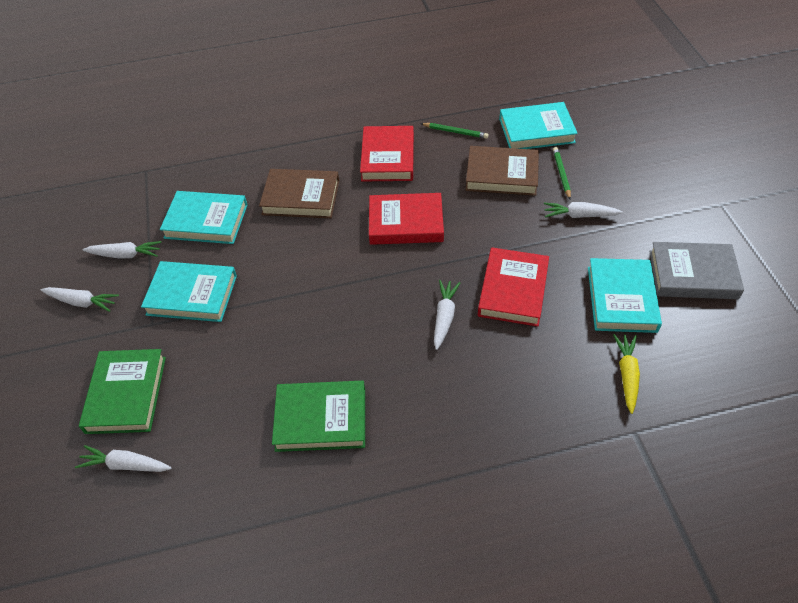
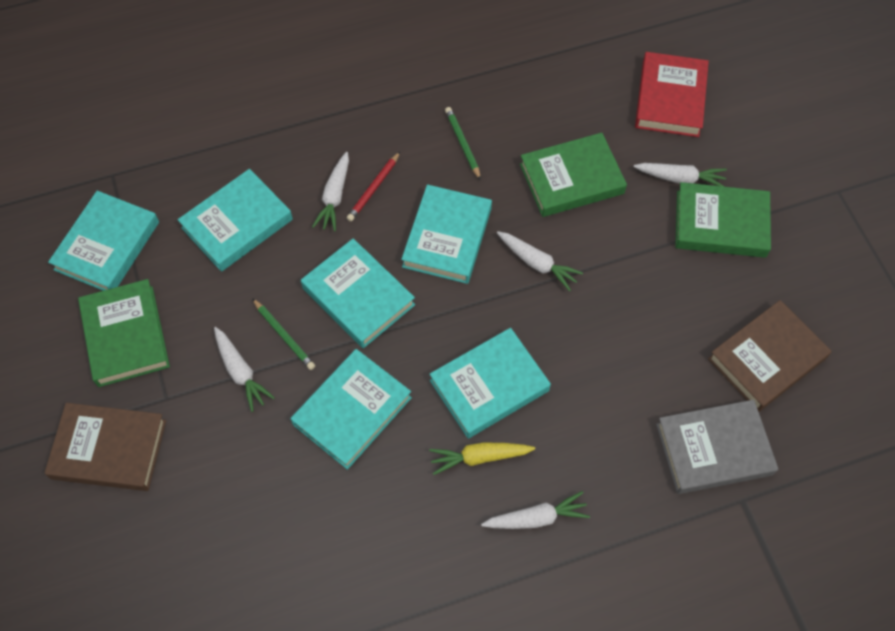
green book: 2 -> 3
red book: 3 -> 1
red pencil: 0 -> 1
turquoise book: 4 -> 6

